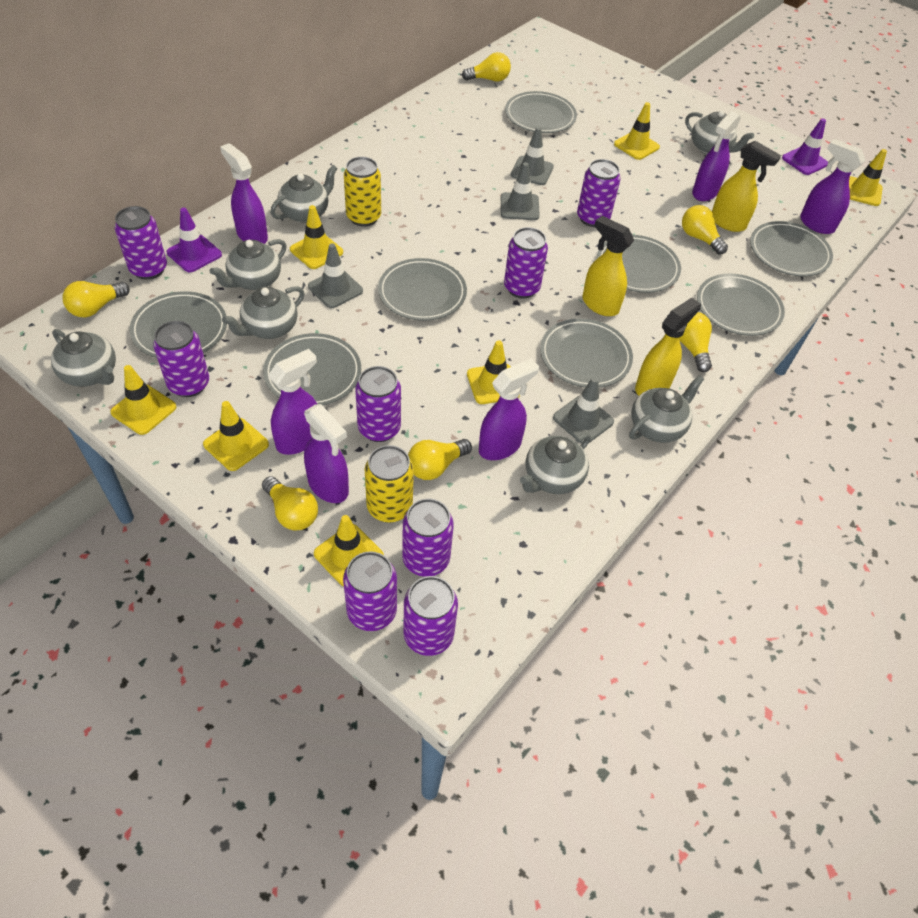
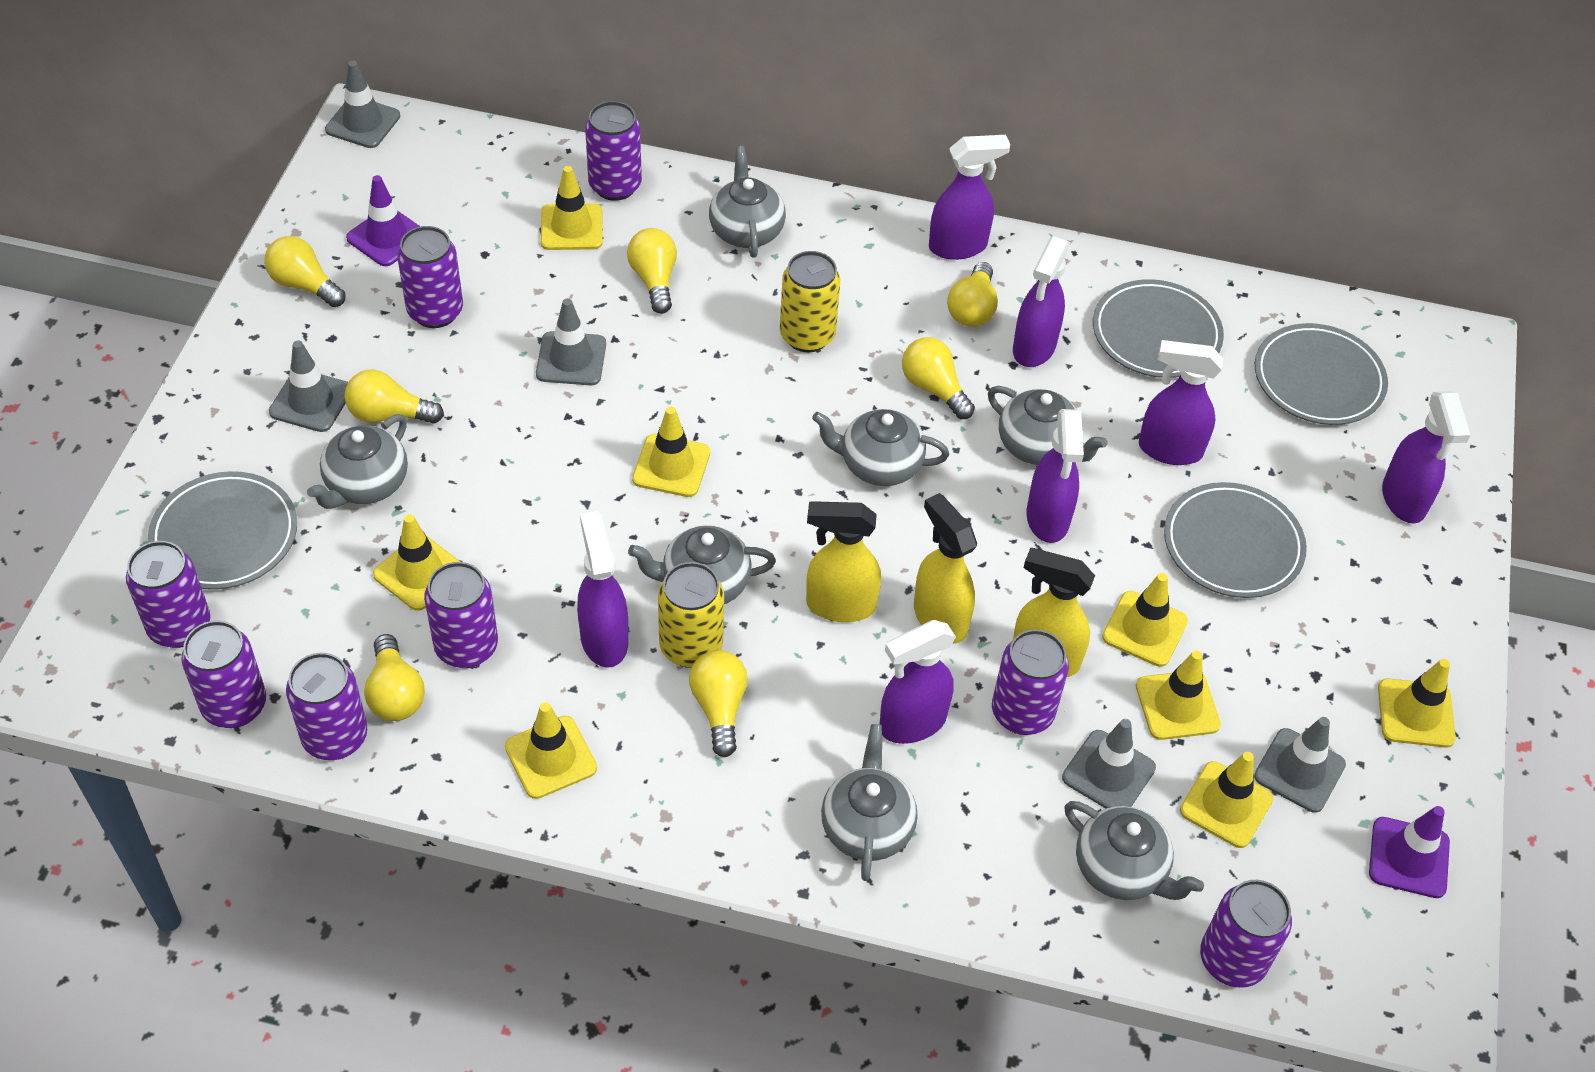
grey plate: 8 -> 4
grey traffic cone: 4 -> 5
purple spray bottle: 6 -> 7
yellow light bulb: 6 -> 7
yellow traffic cone: 7 -> 8

